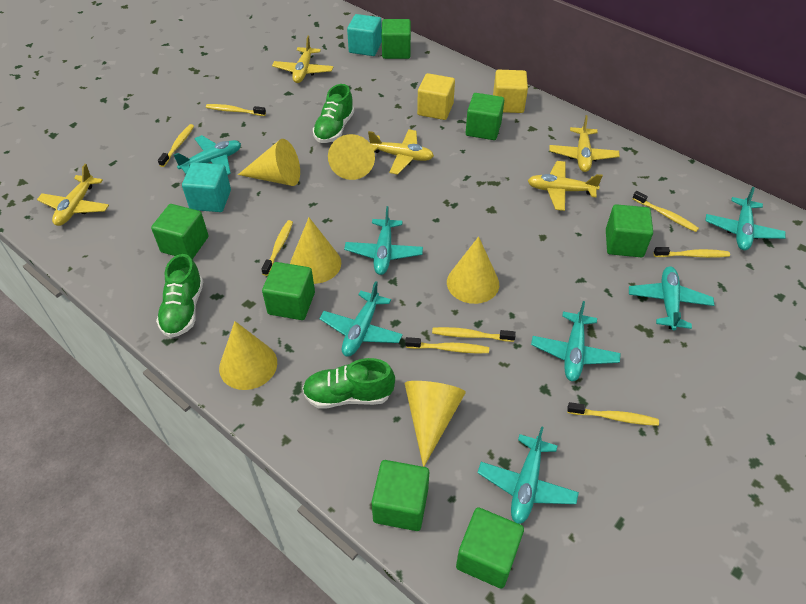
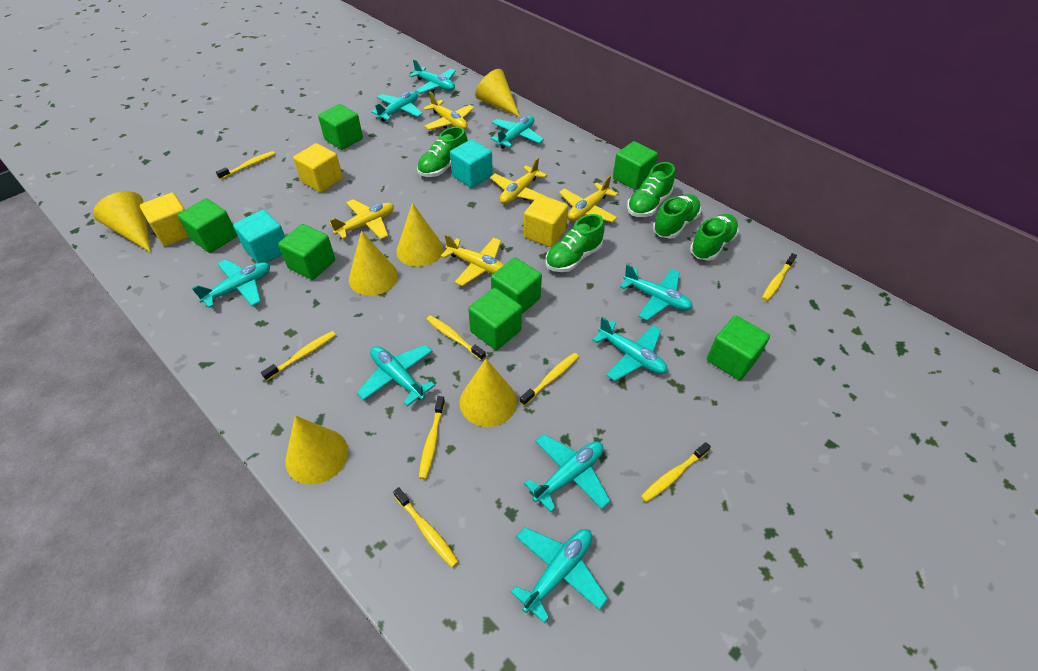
green shoe: 3 -> 5
turquoise plane: 7 -> 9
yellow cube: 2 -> 3

